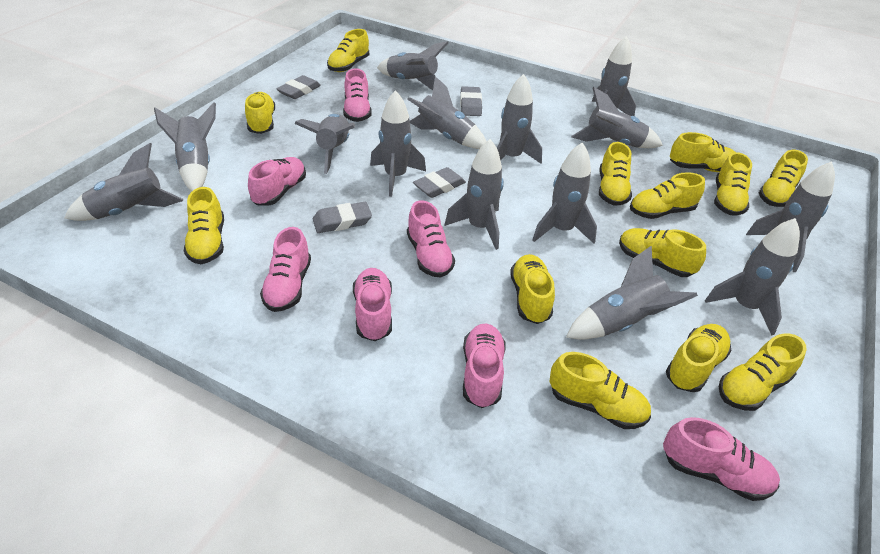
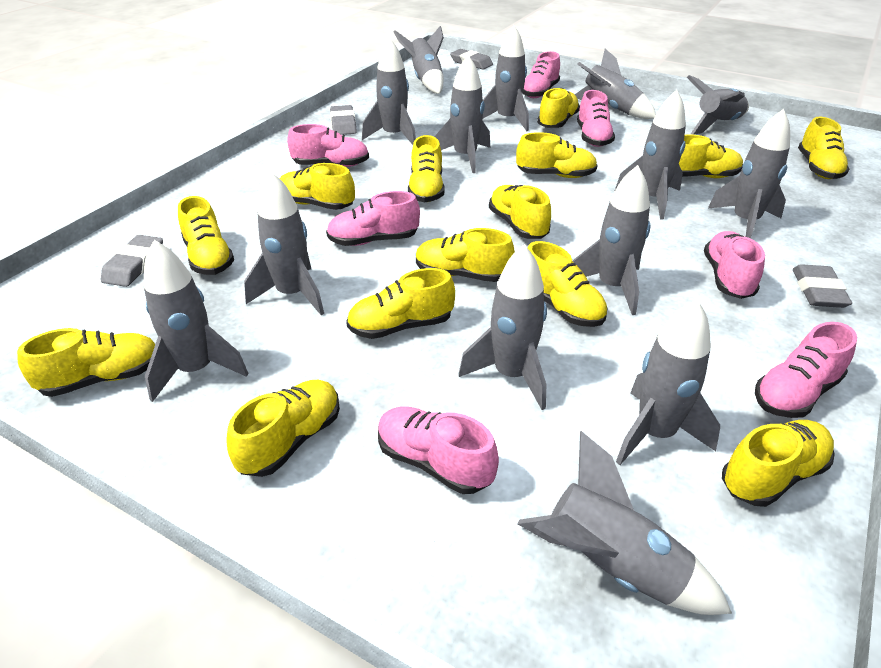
yellow shoe: 13 -> 14

